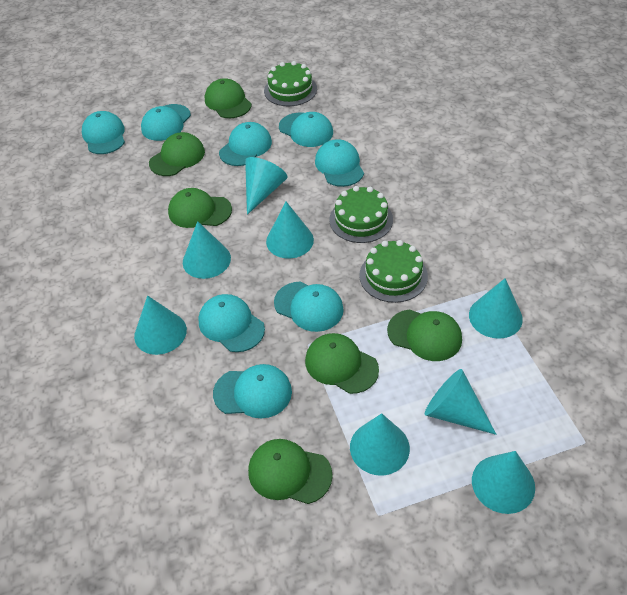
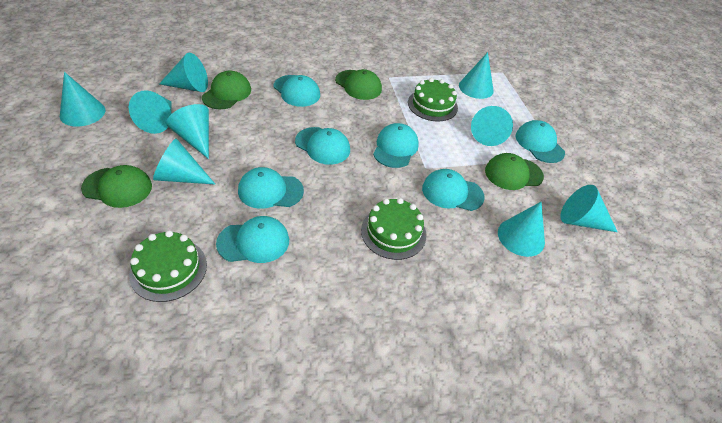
green cap: 6 -> 4
turquoise cap: 8 -> 7
turquoise cone: 8 -> 9

